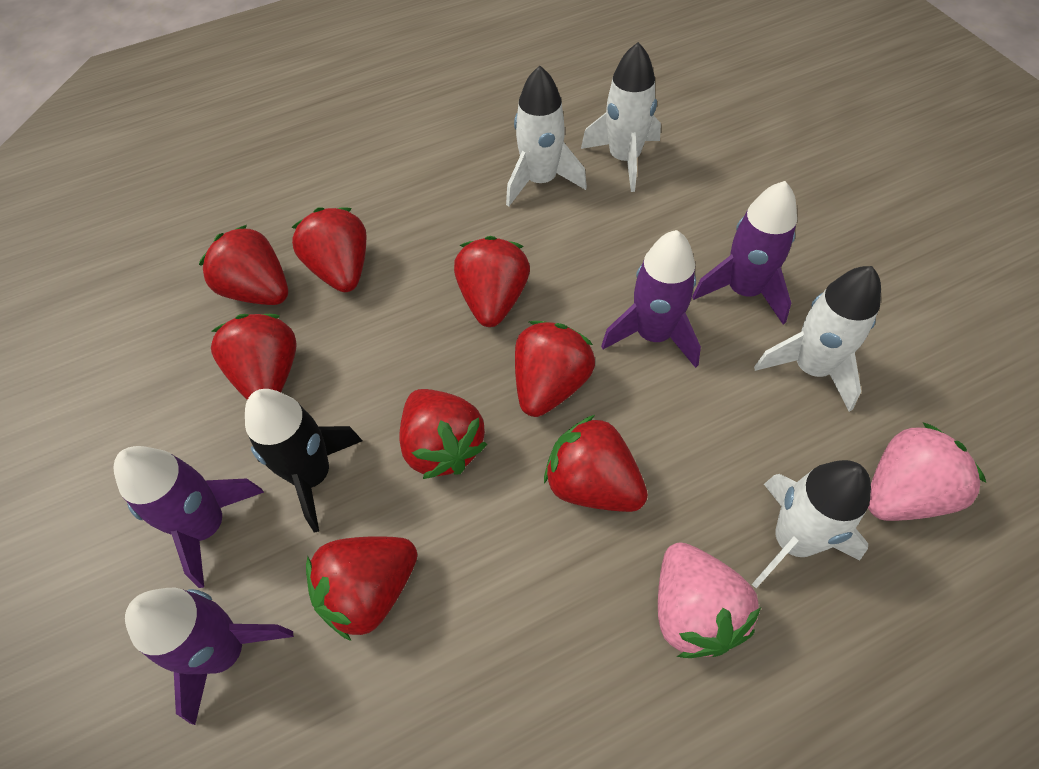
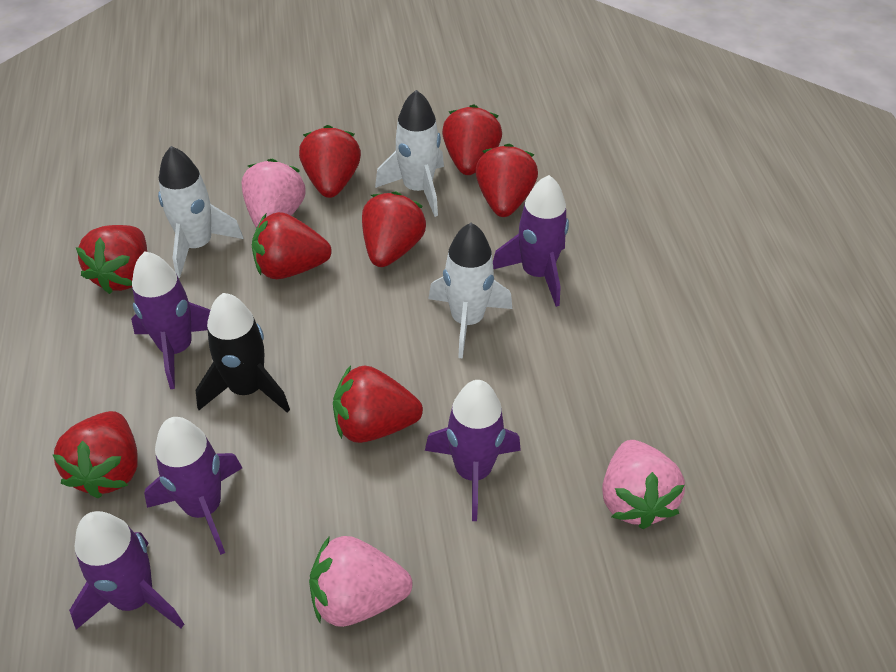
pink strawberry: 2 -> 3
purple rocket: 4 -> 5
white rocket: 4 -> 3

